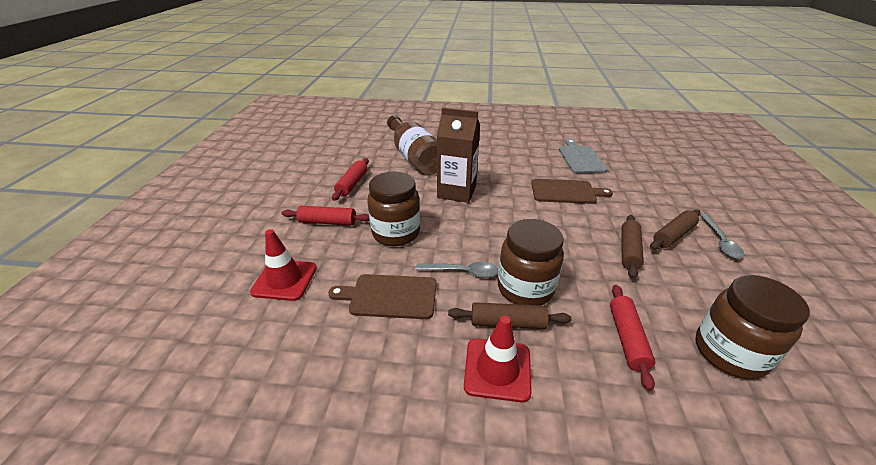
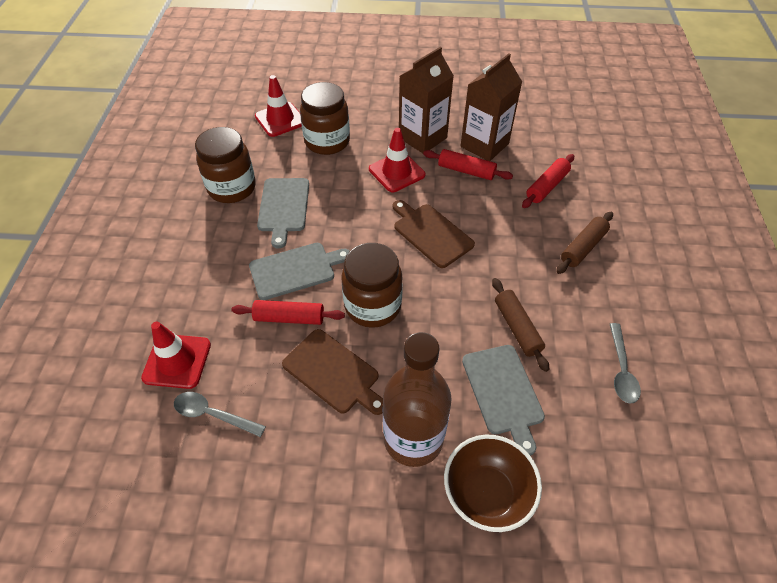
brown bowl: 0 -> 1
brown carton: 1 -> 2
brown rolling pin: 3 -> 2
grey cutting board: 1 -> 3
red traffic cone: 2 -> 3

